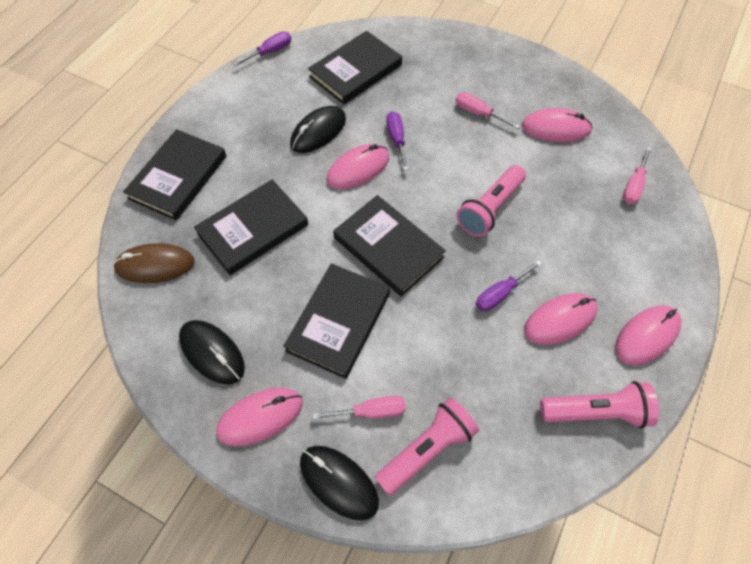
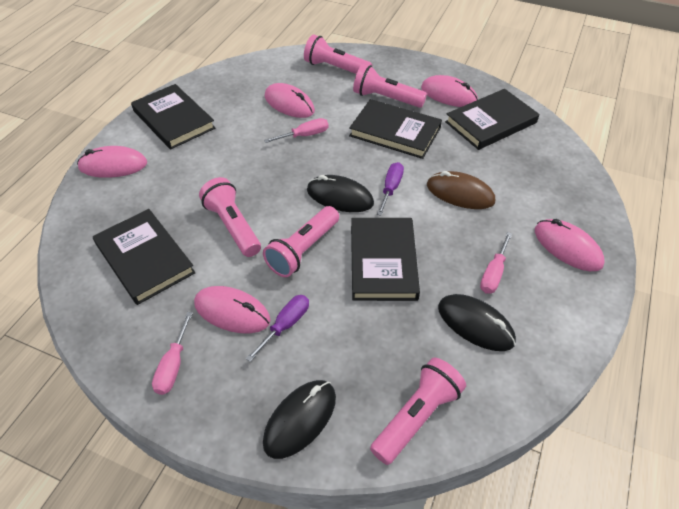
pink flashlight: 3 -> 5
purple screwdriver: 3 -> 2

